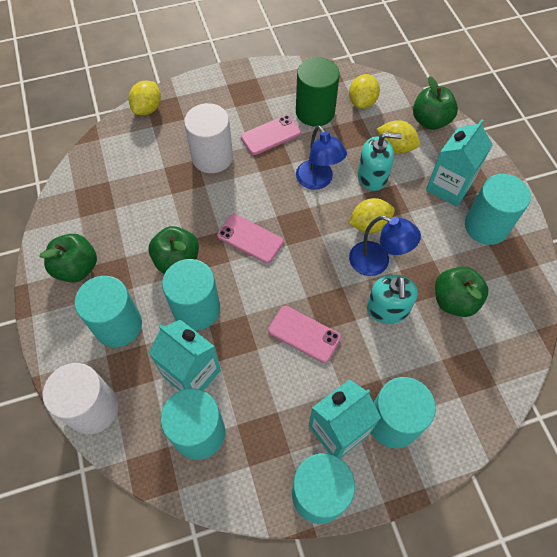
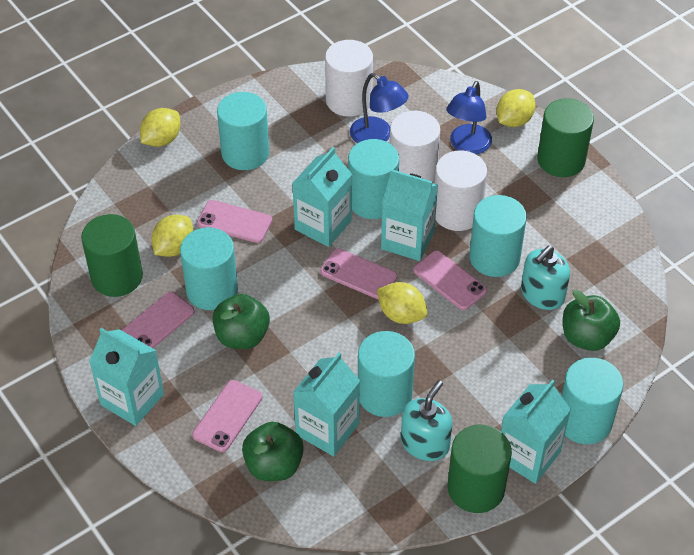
green apple: 4 -> 3
green cylinder: 1 -> 3
pink phone: 3 -> 5
turquoise carton: 3 -> 5
white cylinder: 2 -> 3

